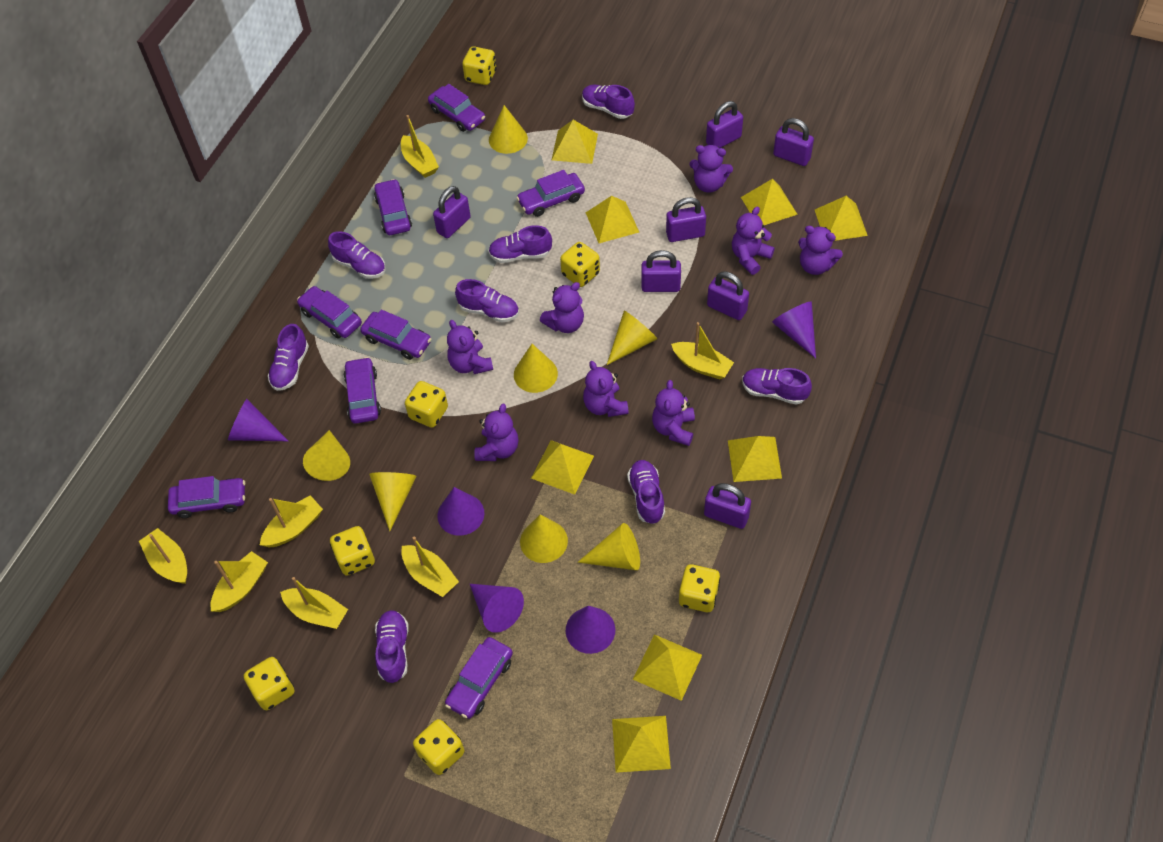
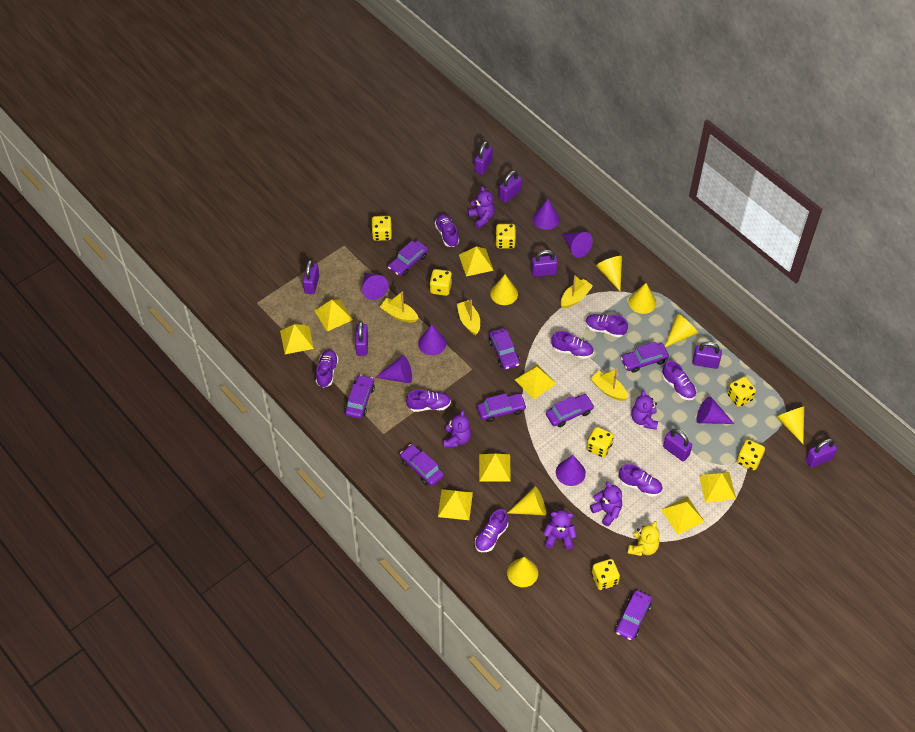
purple cone: 5 -> 7
purple padlock: 7 -> 8
purple teddy bear: 8 -> 5
yellow boat: 7 -> 4
yellow teddy bear: 0 -> 1

